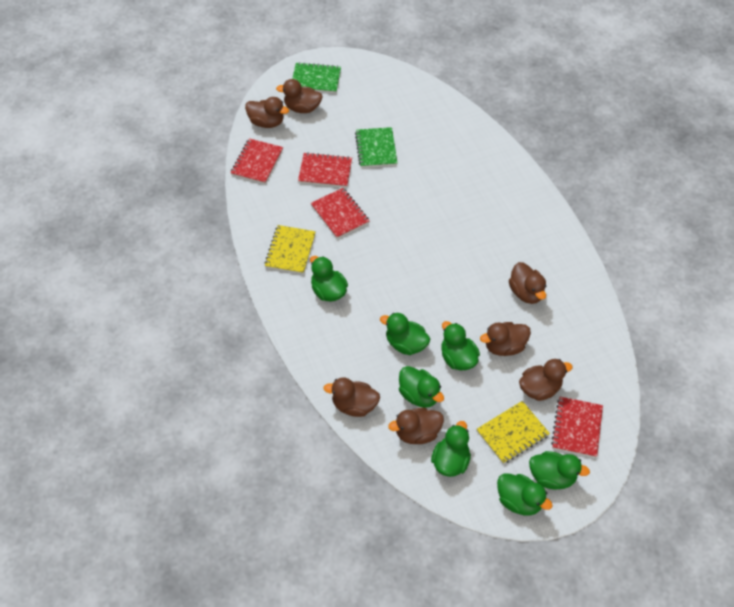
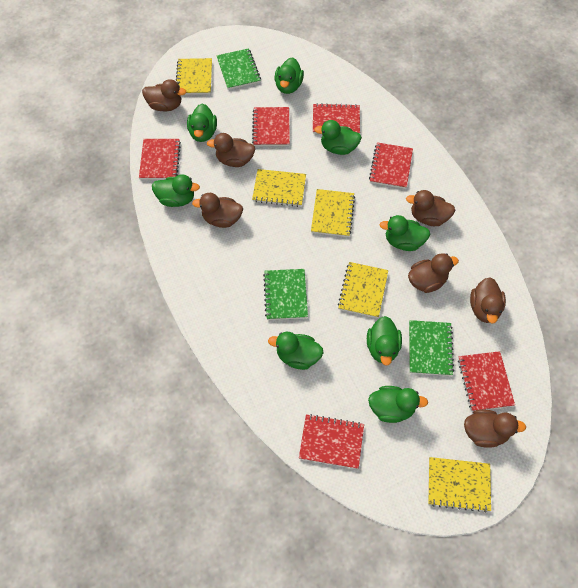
green duck: 7 -> 8
green notebook: 2 -> 3
red notebook: 4 -> 6
yellow notebook: 2 -> 5

